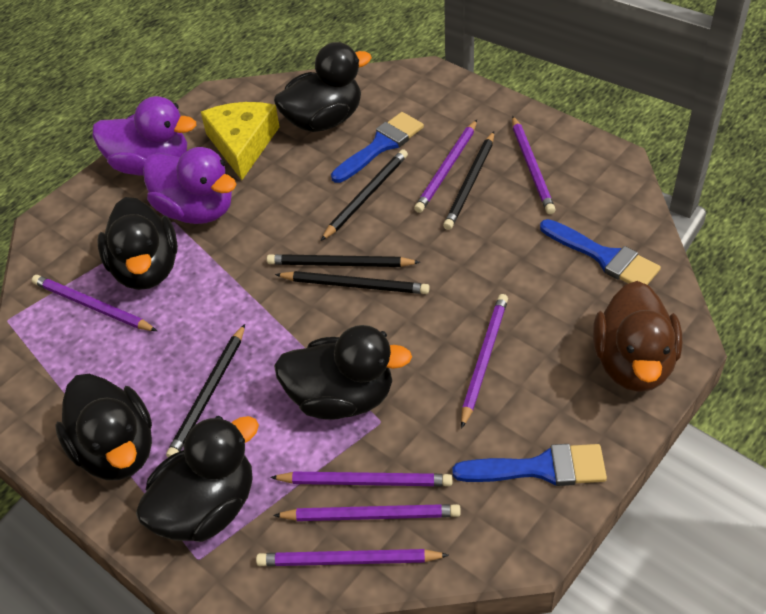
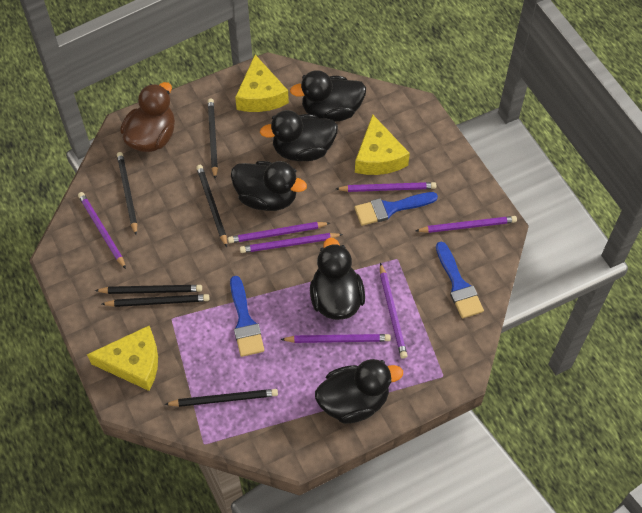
black pencil: 5 -> 6
purple duck: 2 -> 0
yellow cheese: 1 -> 3

